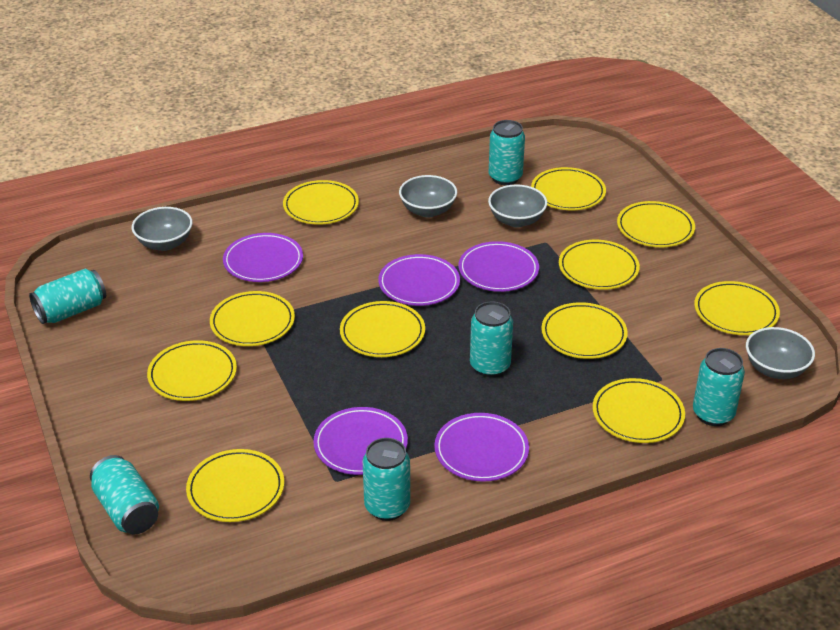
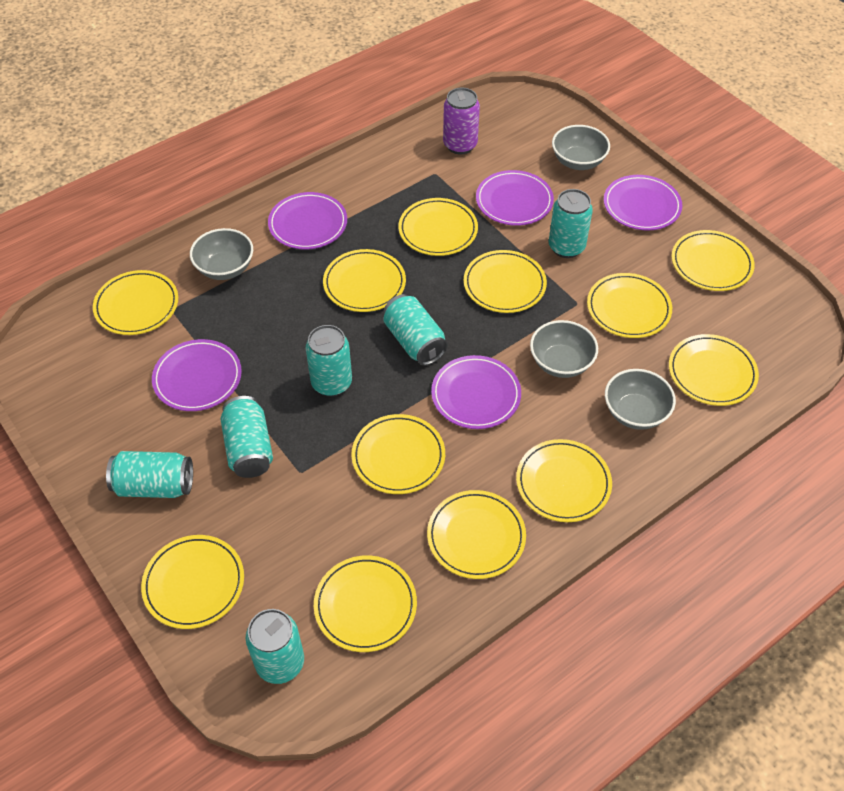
purple can: 0 -> 1
yellow plate: 11 -> 12

